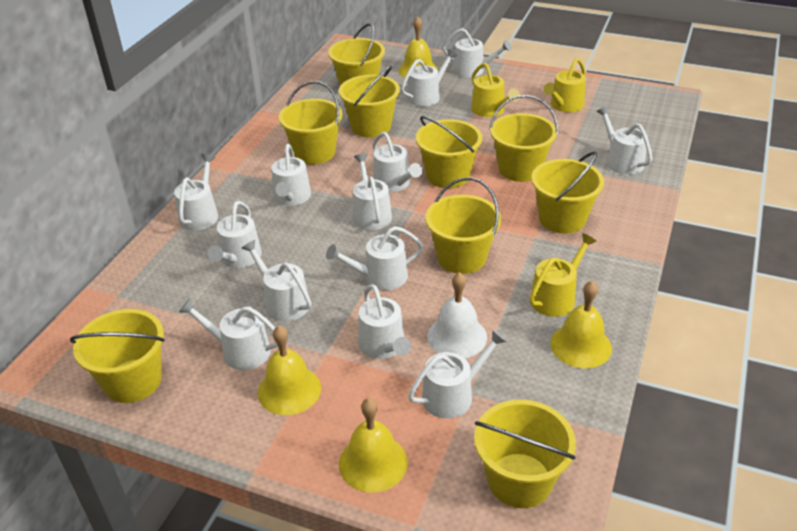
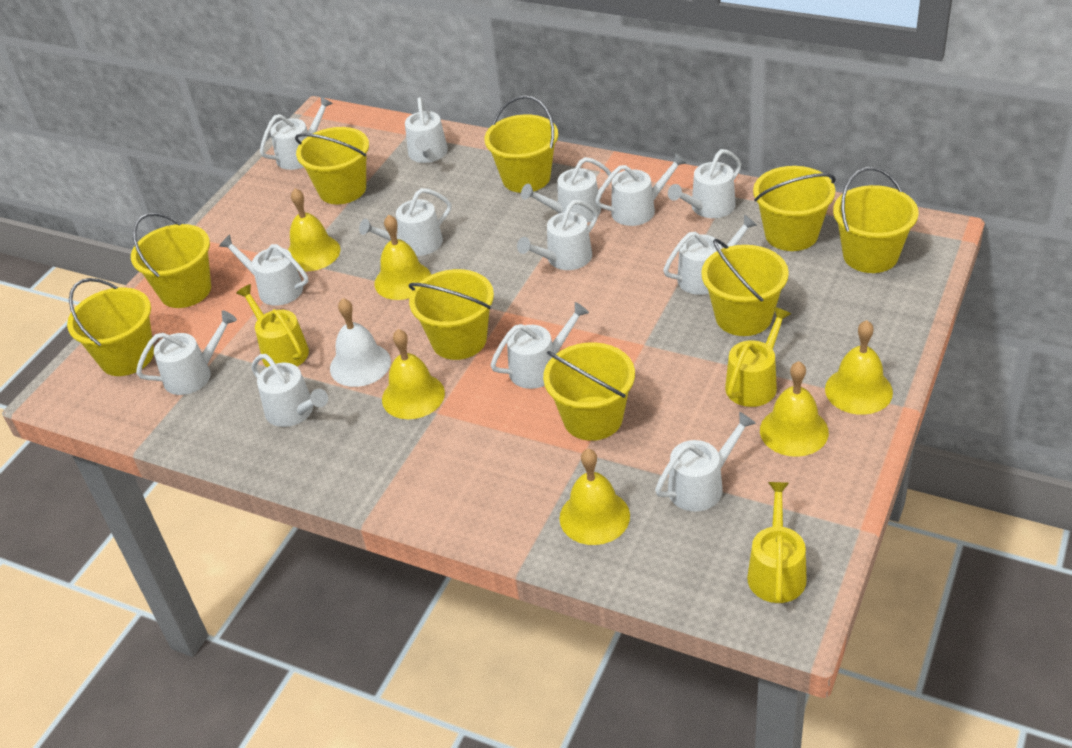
yellow bell: 4 -> 6

